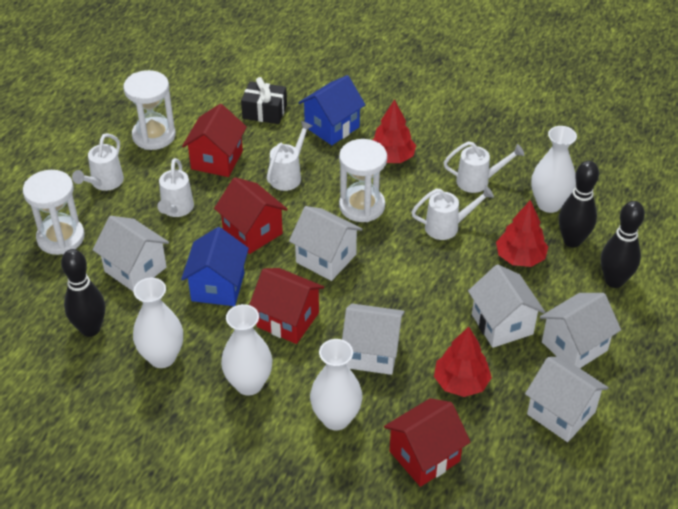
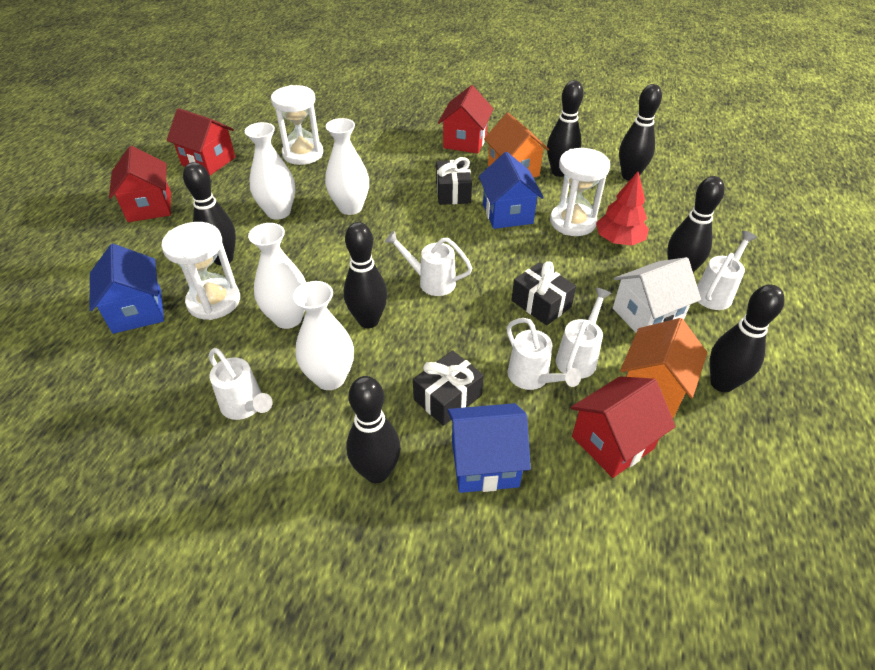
black bowling pin: 3 -> 7
black gift: 1 -> 3
blue house: 2 -> 3
orange house: 0 -> 2
red tree: 3 -> 1
white house: 6 -> 1

